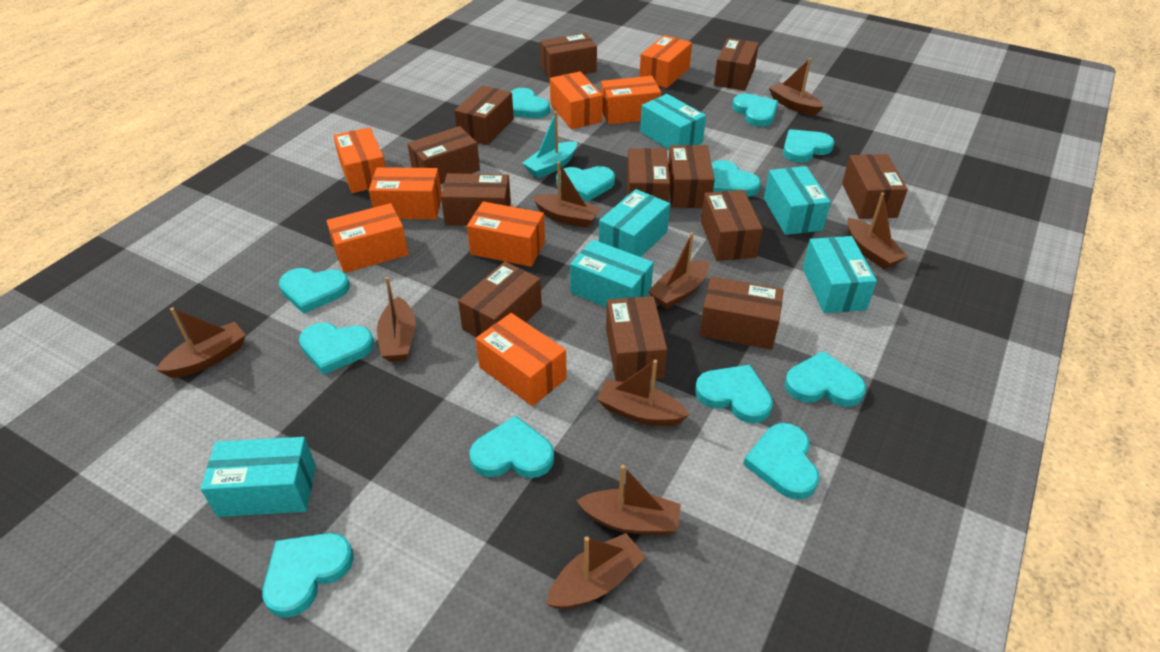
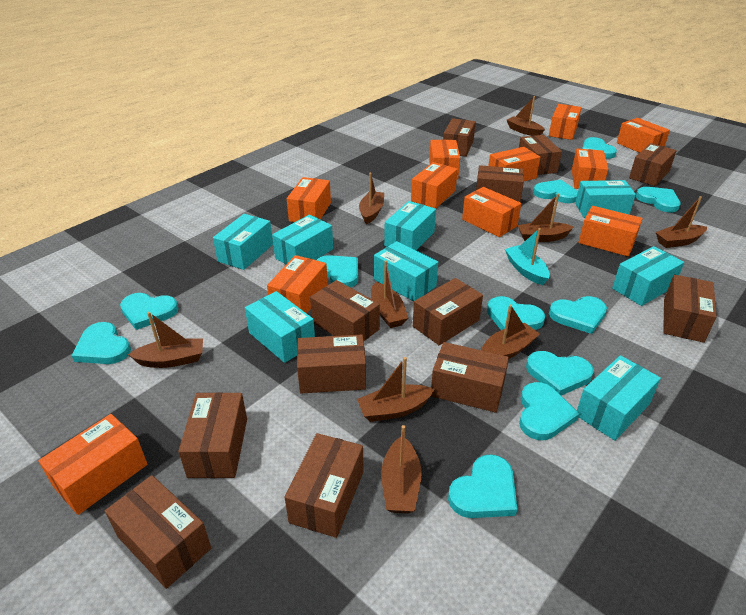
orange box: 8 -> 11
turquoise box: 6 -> 8
turquoise heart: 12 -> 11

